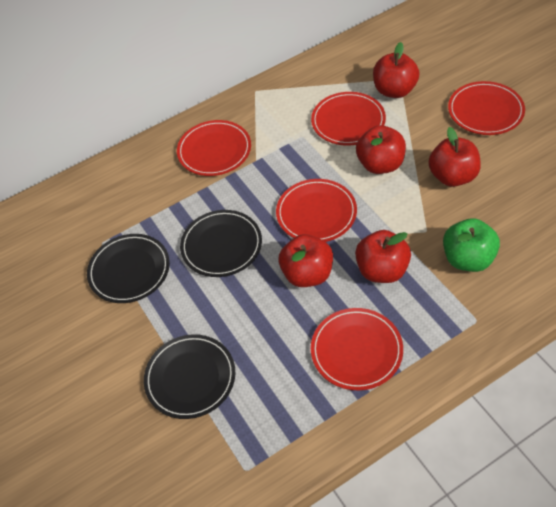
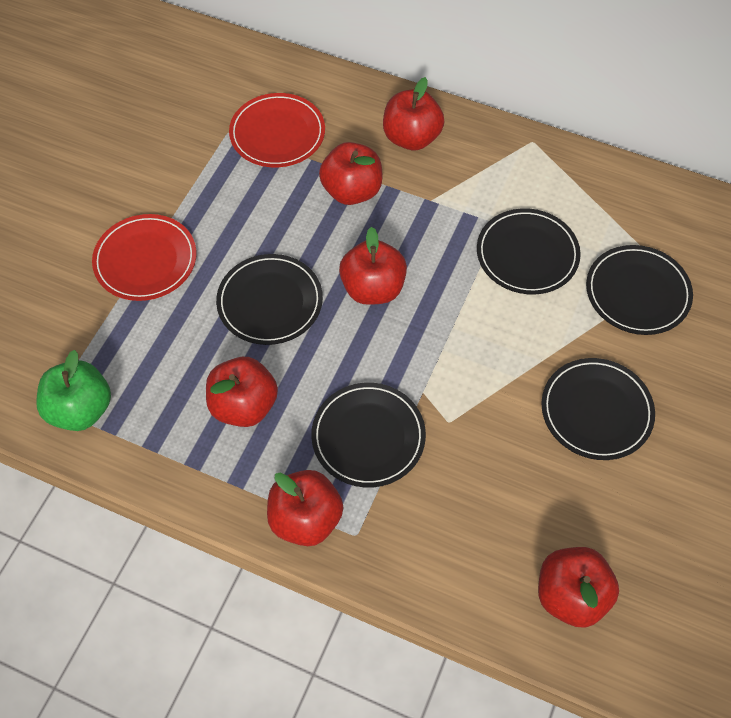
black plate: 3 -> 5
red apple: 5 -> 6
red plate: 5 -> 2

